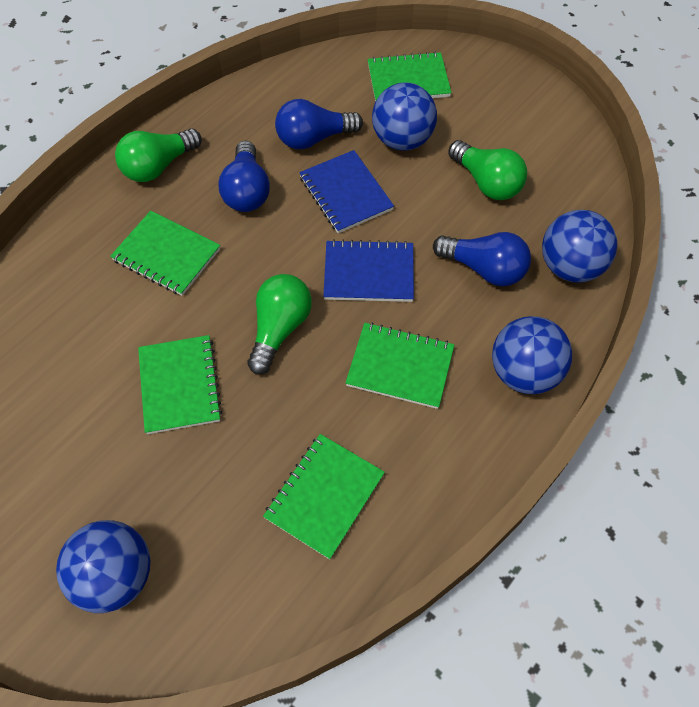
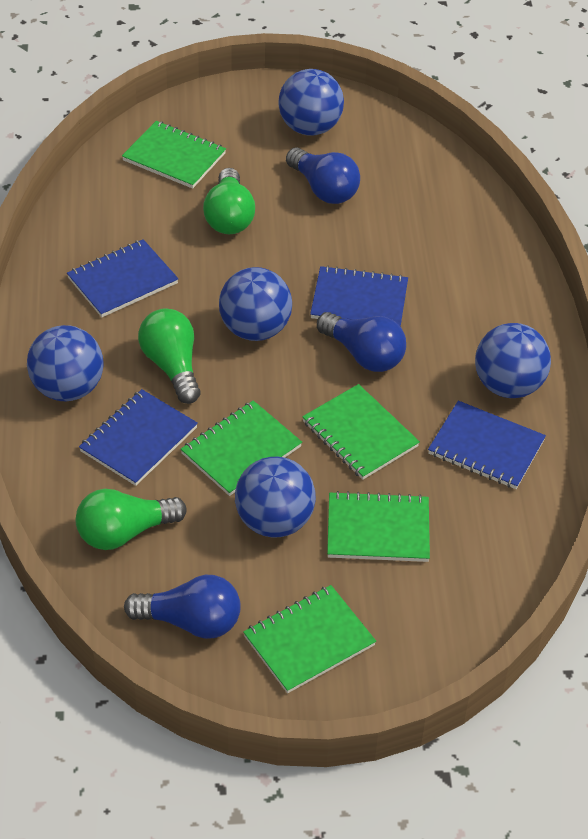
blue ball: 4 -> 5
blue notebook: 2 -> 4

